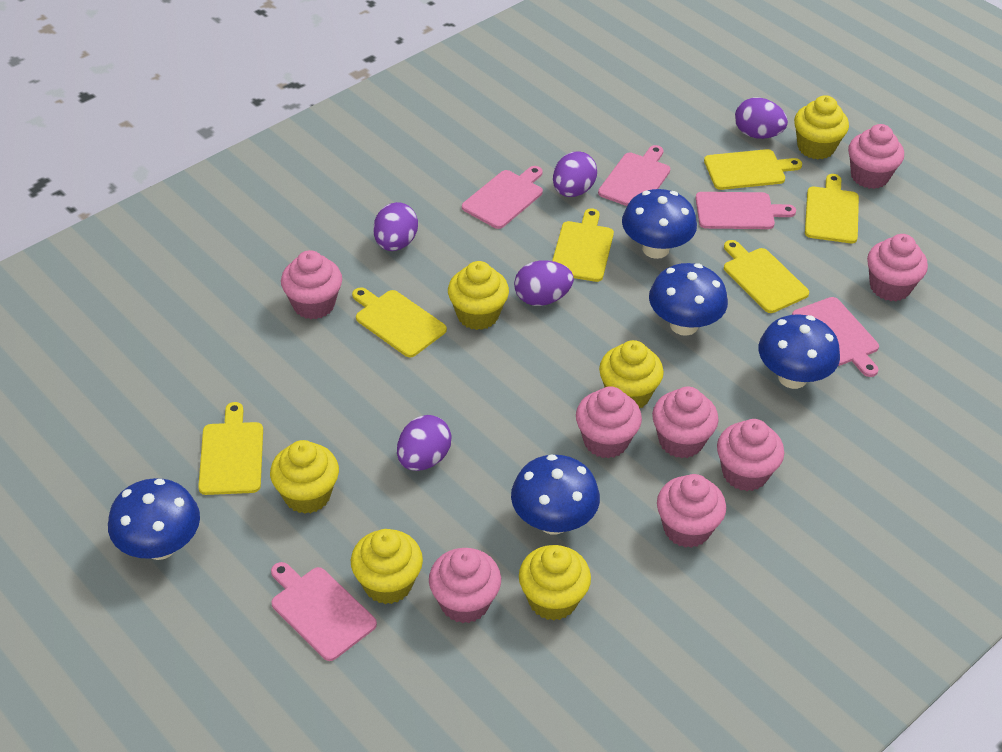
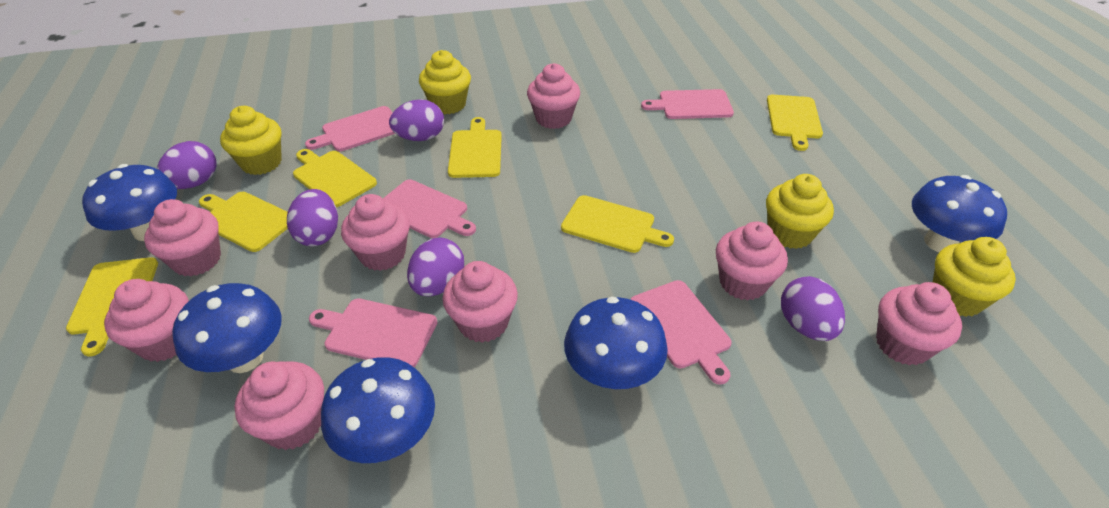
yellow cupcake: 6 -> 4

